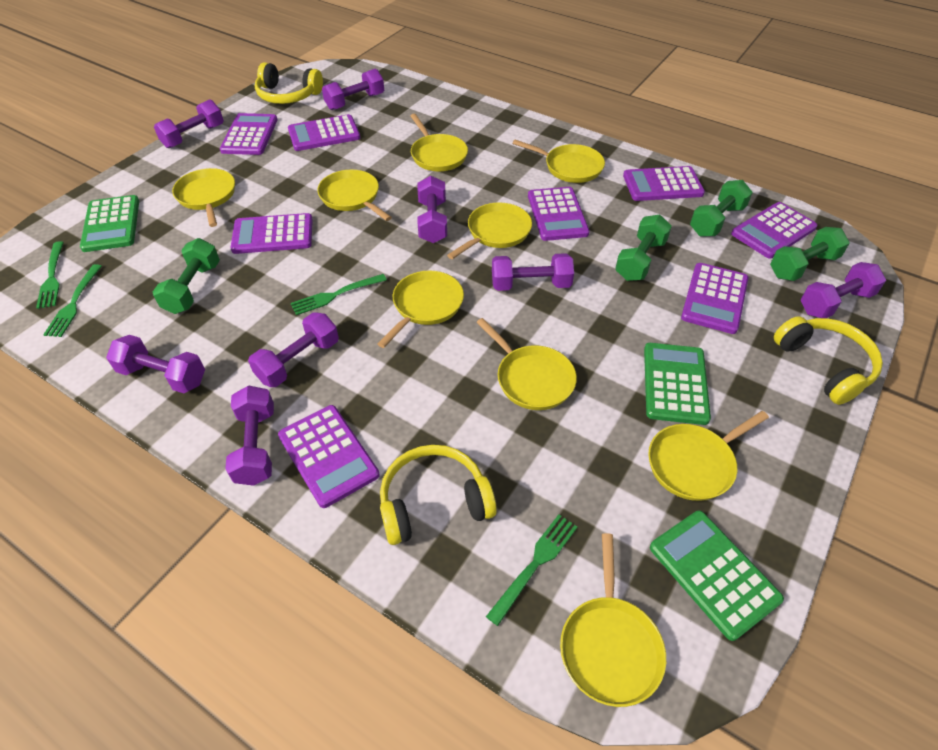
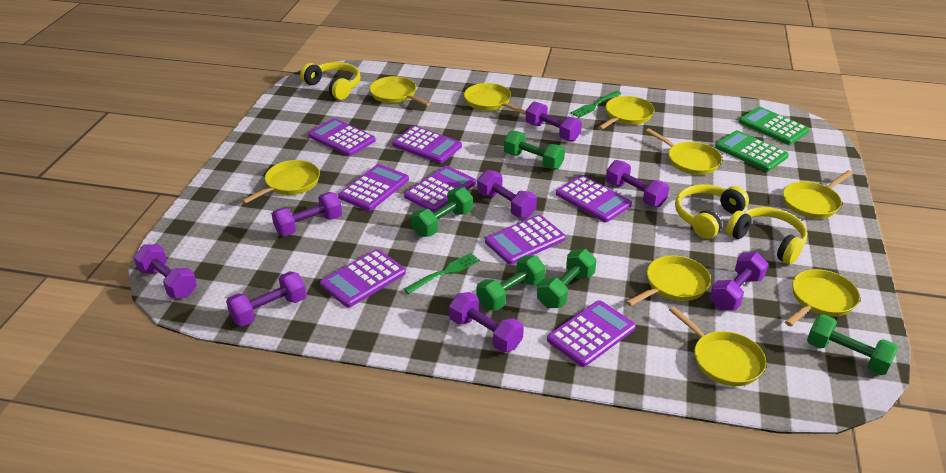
green calculator: 3 -> 2
green dumbbell: 4 -> 5
green fork: 4 -> 2

